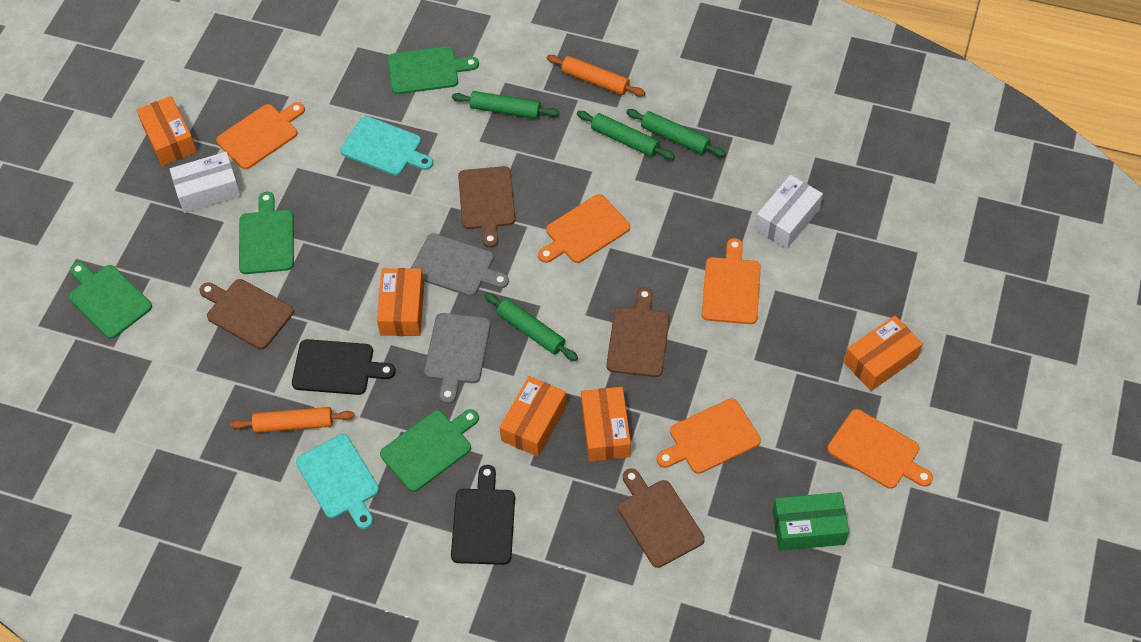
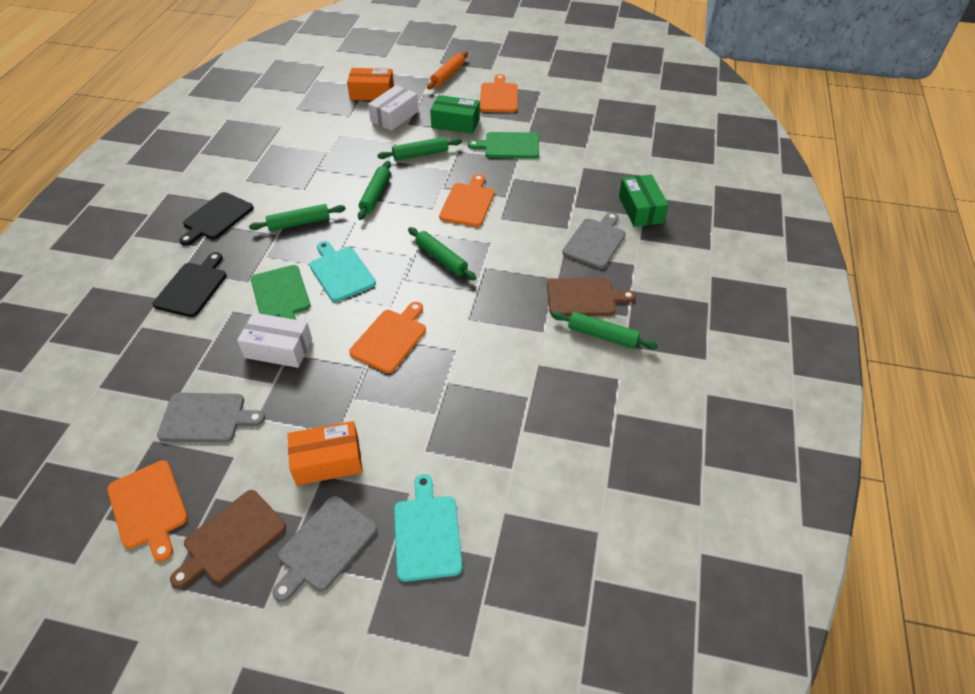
brown cutting board: 4 -> 2
green box: 1 -> 2
green cutting board: 4 -> 2
green rolling pin: 4 -> 5
grey cutting board: 2 -> 3
orange box: 5 -> 2
orange cutting board: 5 -> 4
orange rolling pin: 2 -> 1

